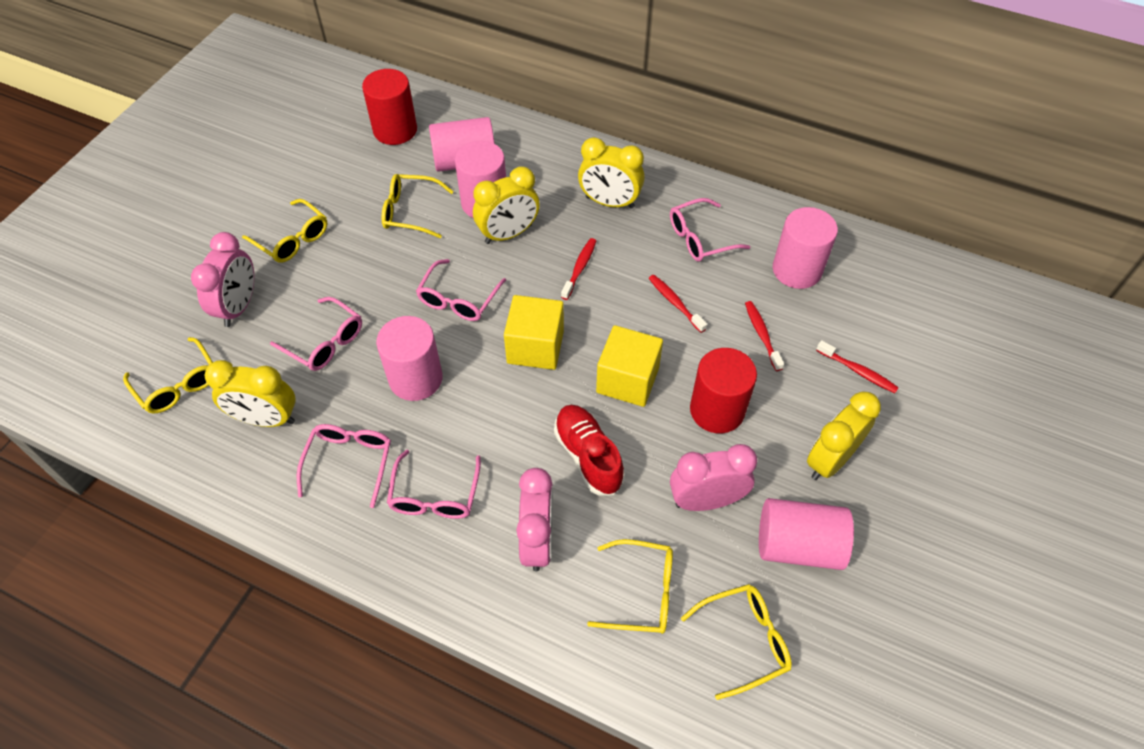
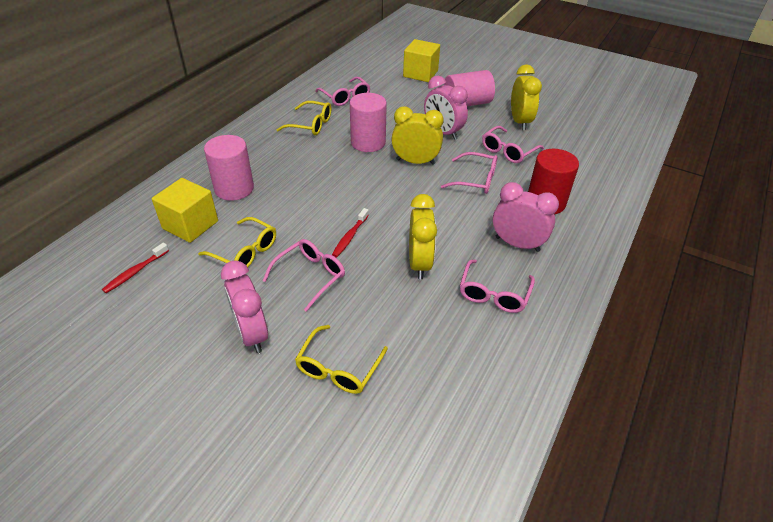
pink cylinder: 5 -> 3
red cylinder: 2 -> 1
red shoe: 1 -> 0
red toothbrush: 4 -> 2
yellow clock: 4 -> 3
yellow glasses: 5 -> 3

